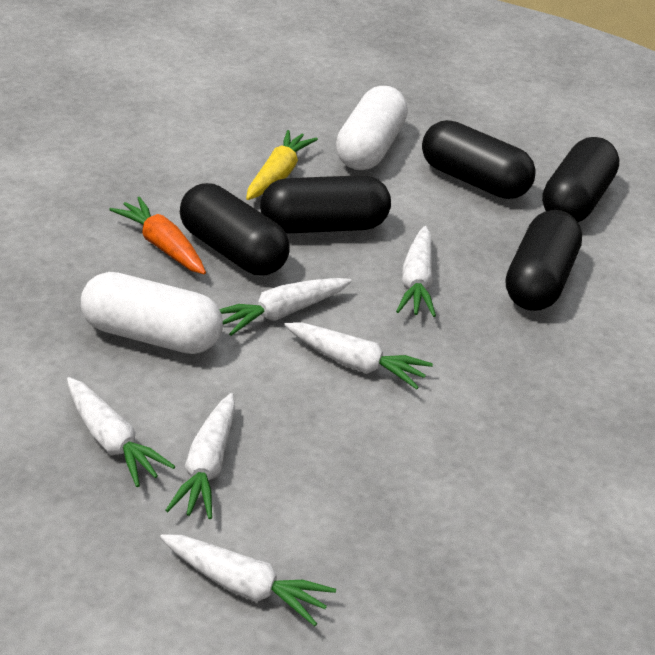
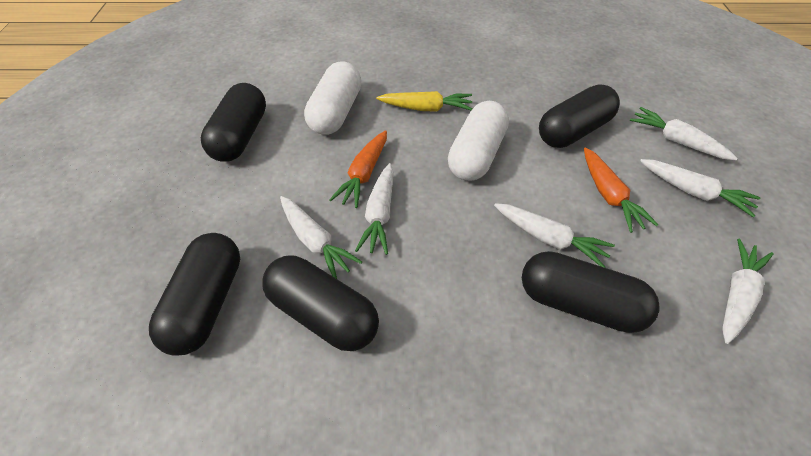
orange carrot: 1 -> 2

